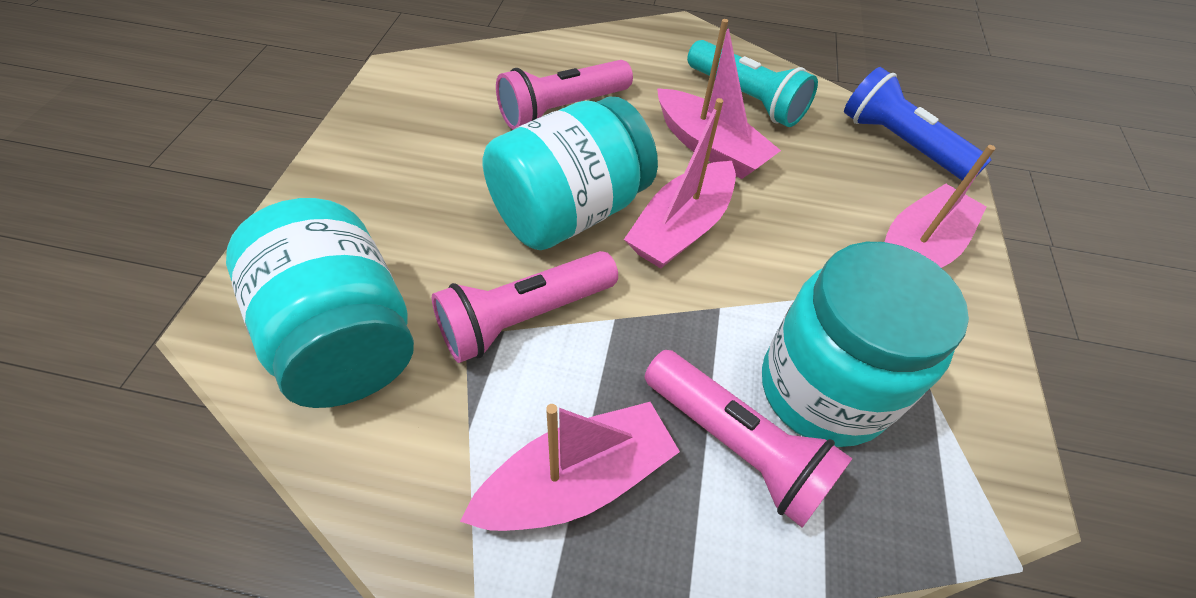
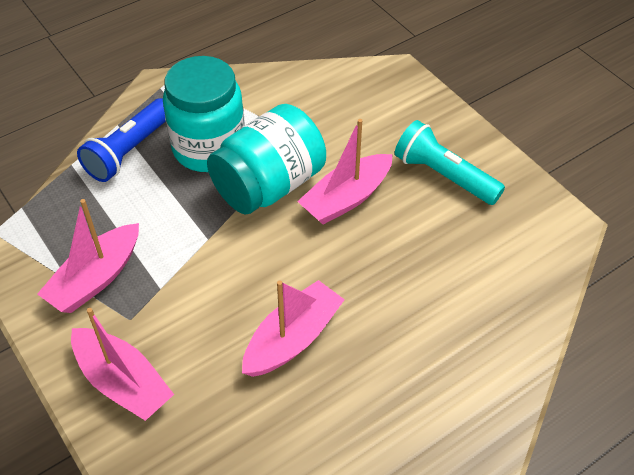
pink flashlight: 3 -> 0
turquoise jar: 3 -> 2

